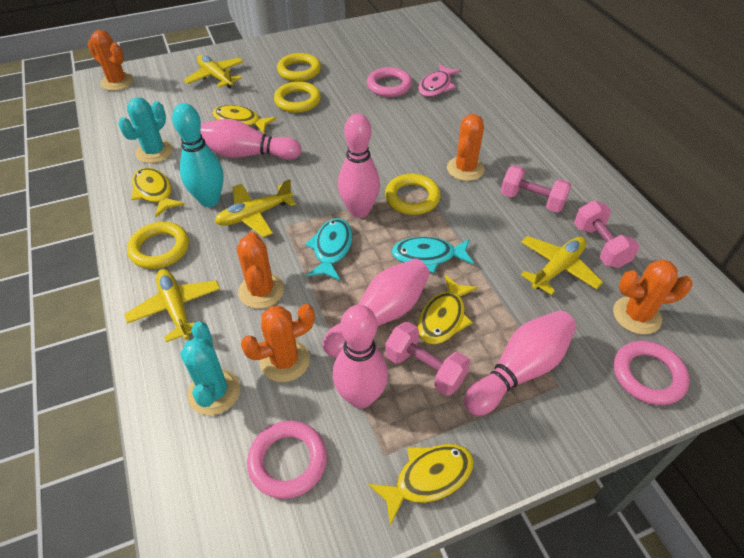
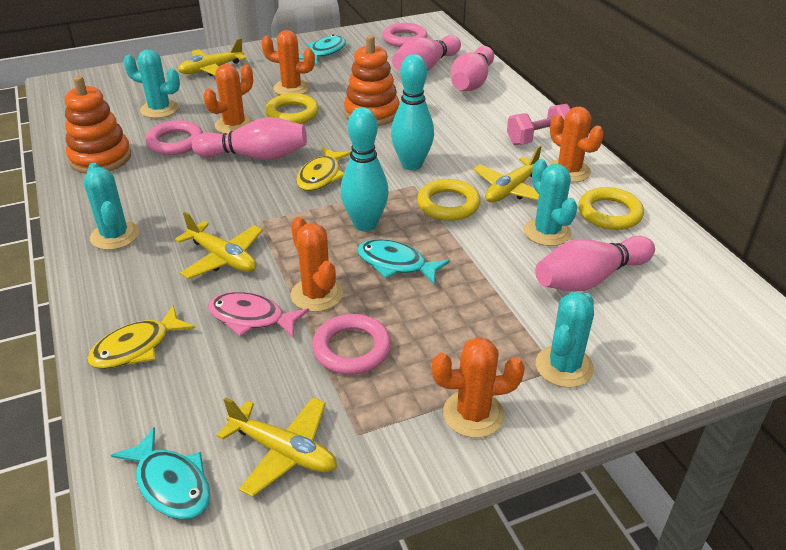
orange stacking toy: 0 -> 2
pink bowling pin: 5 -> 4
pink dumbbell: 3 -> 1
turquoise bowling pin: 1 -> 2
turquoise cactus: 2 -> 4
turquoise fish: 2 -> 3
yellow fish: 4 -> 2
yellow ring: 4 -> 3

